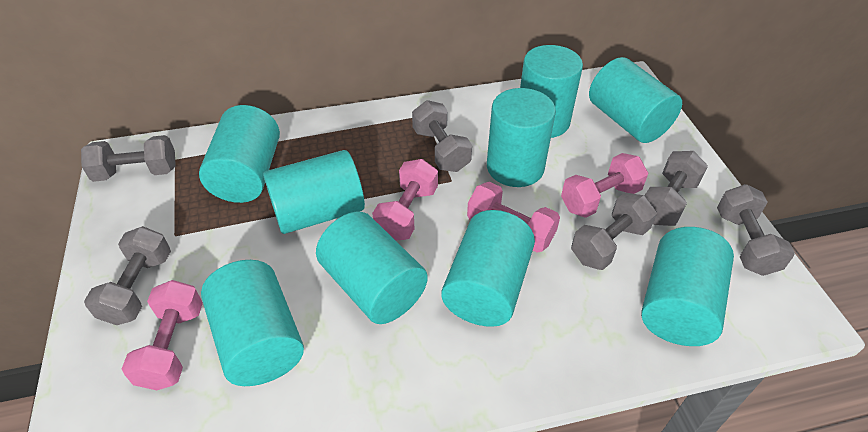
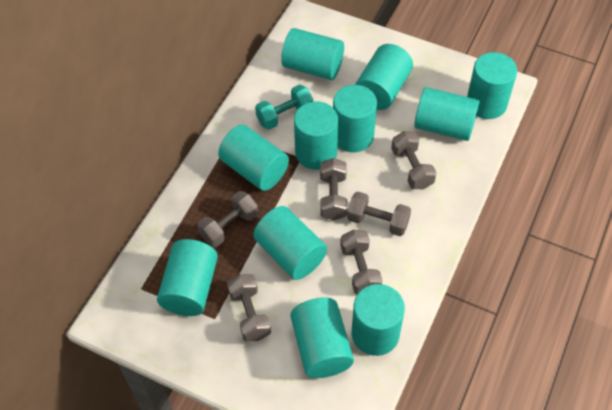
pink dumbbell: 4 -> 0
turquoise cylinder: 9 -> 11
turquoise dumbbell: 0 -> 1

